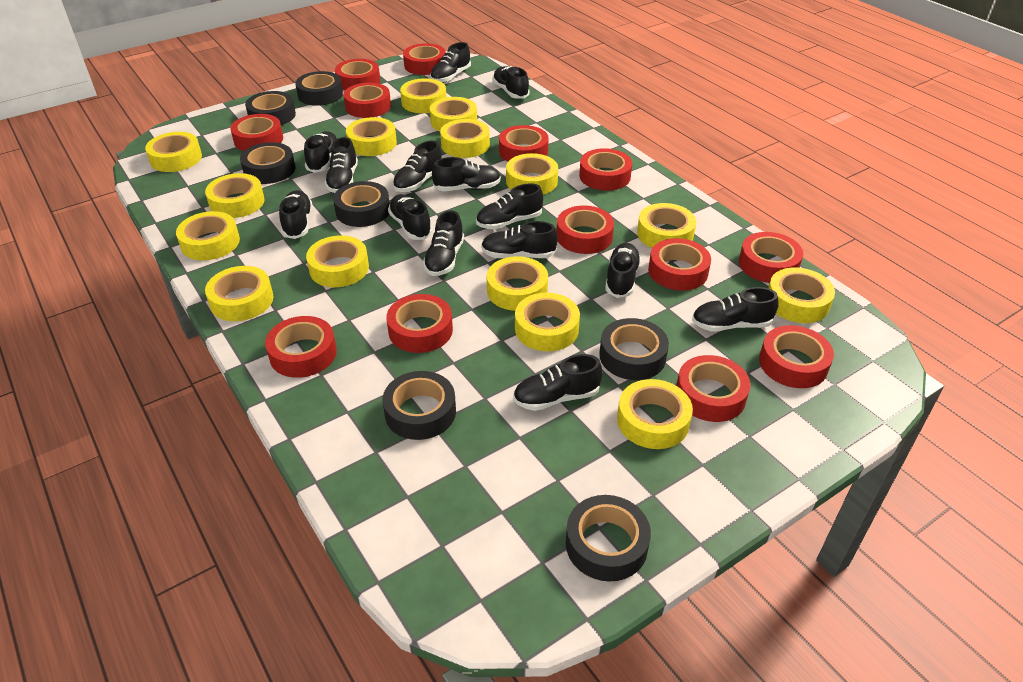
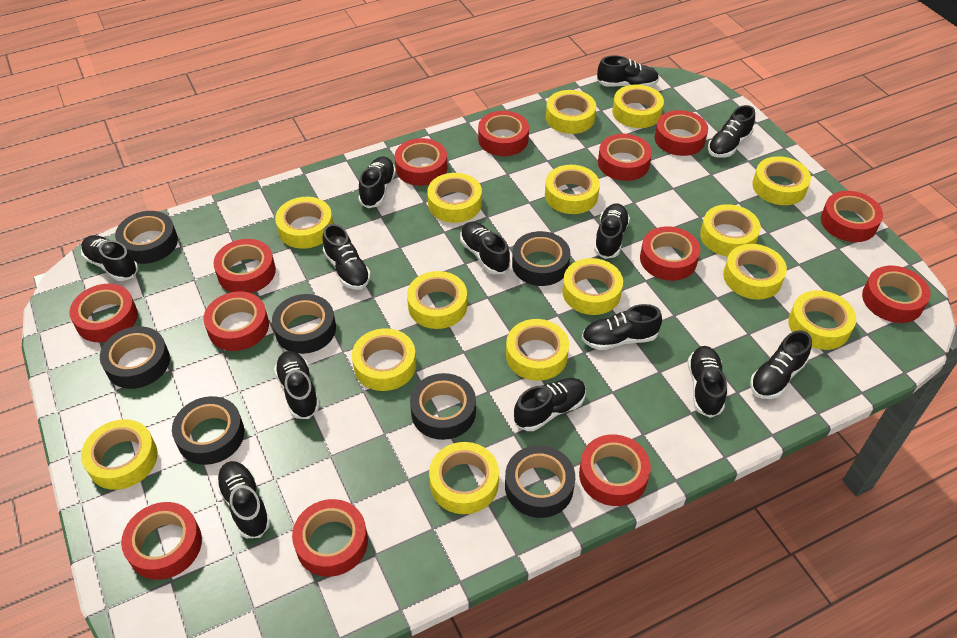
black shoe: 14 -> 13

